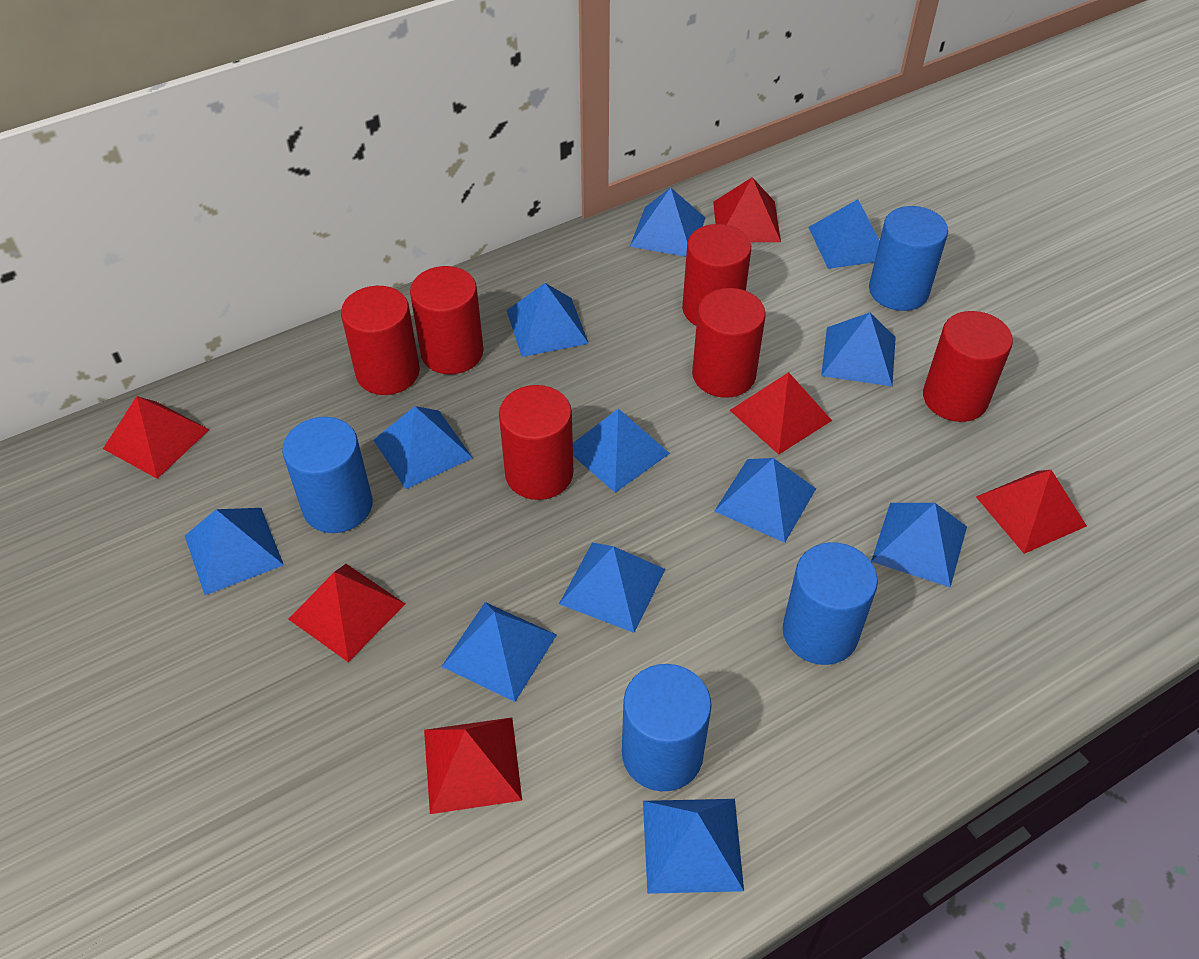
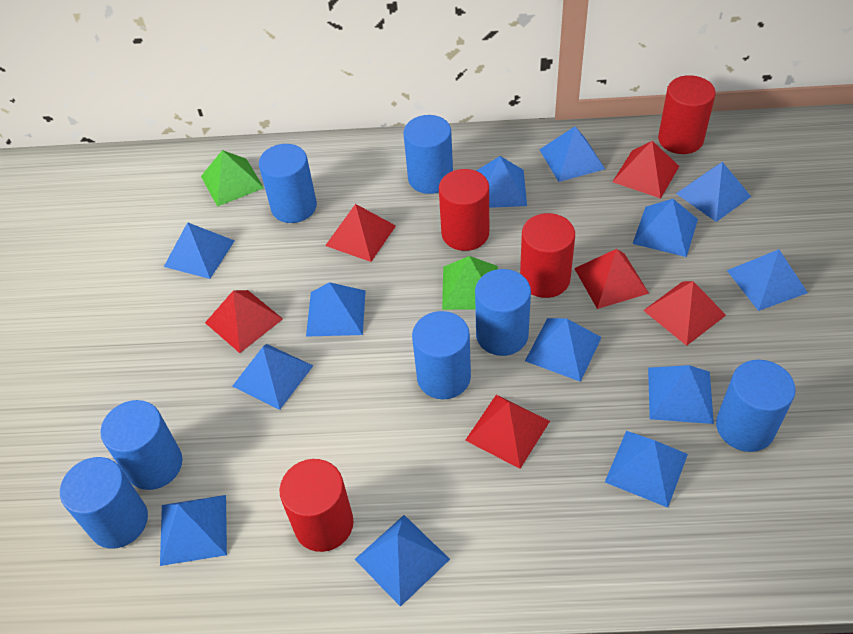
blue cylinder: 4 -> 7
blue pyramid: 12 -> 13
green pyramid: 0 -> 2
red cylinder: 6 -> 4

